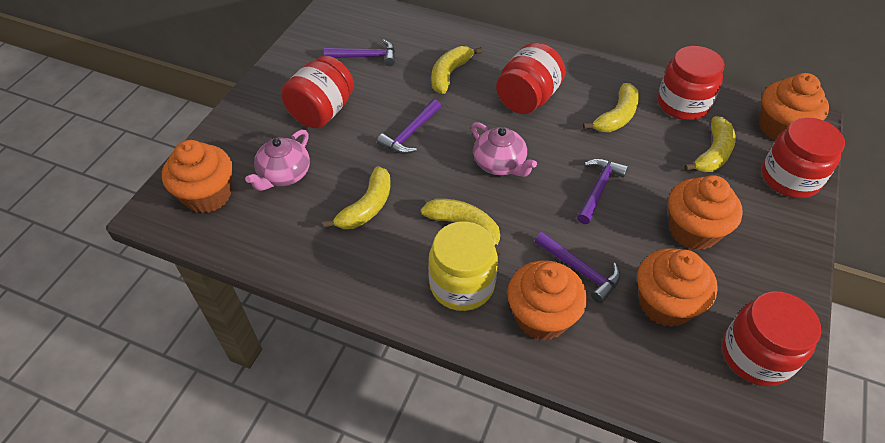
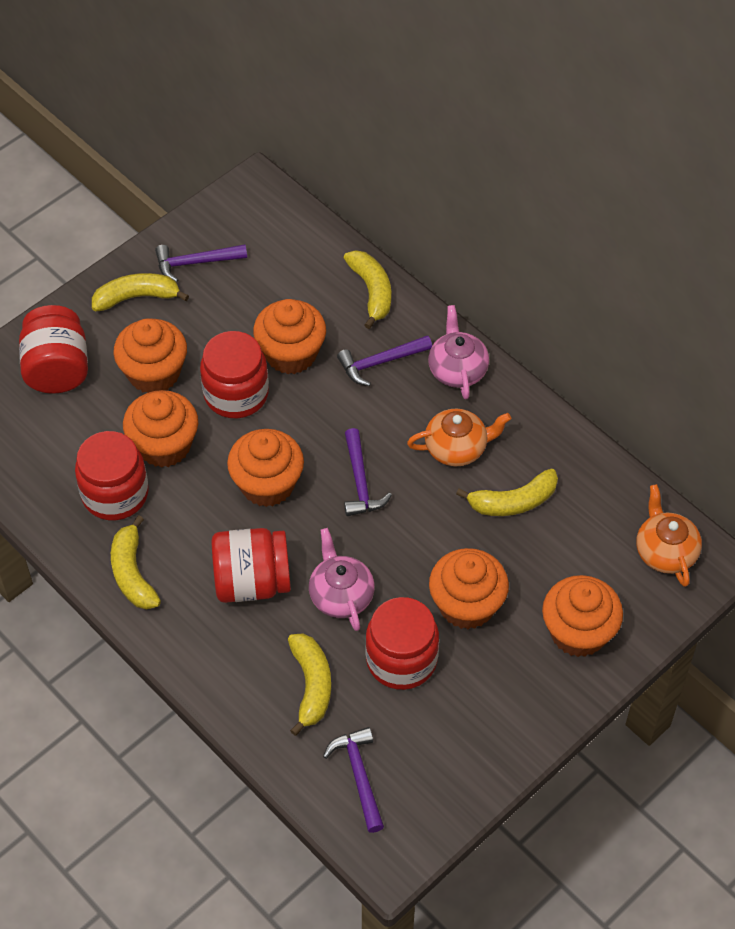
orange cupcake: 5 -> 6
orange teapot: 0 -> 2
yellow jar: 1 -> 0

